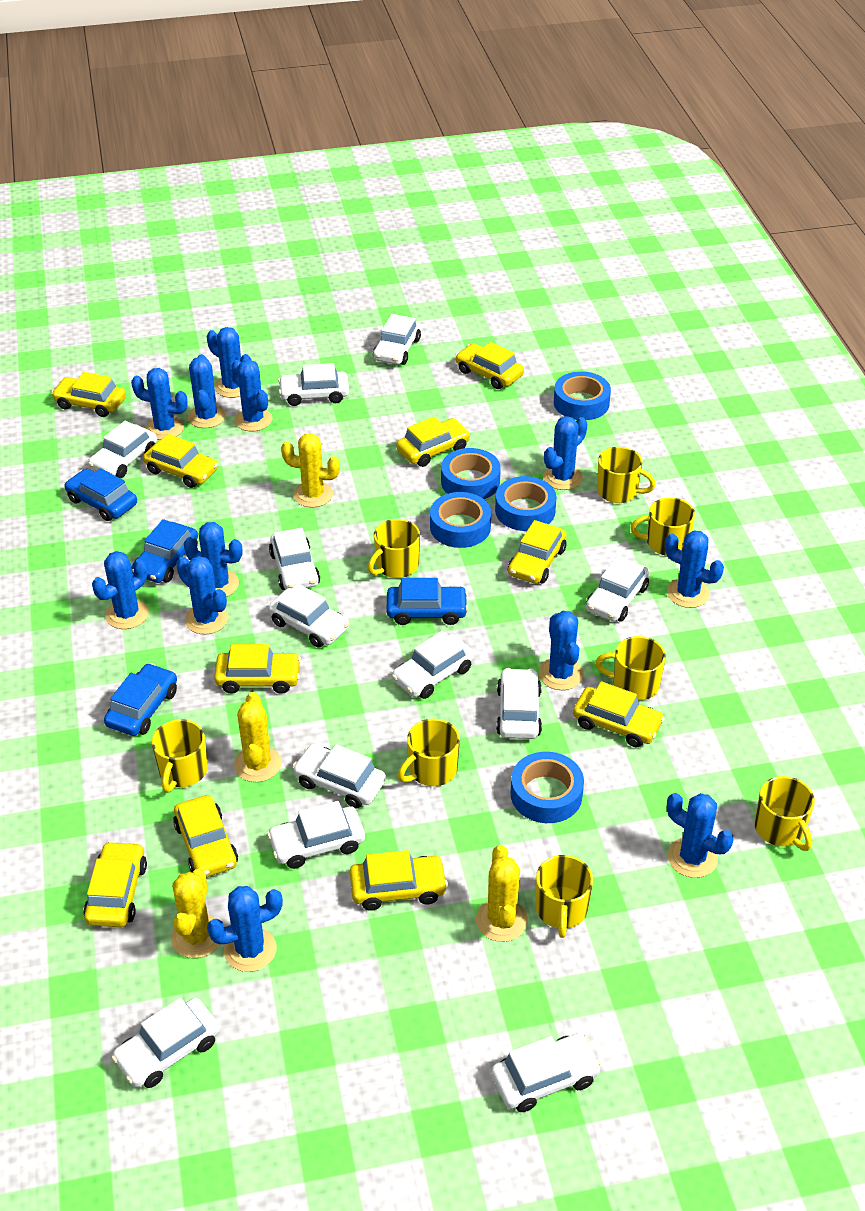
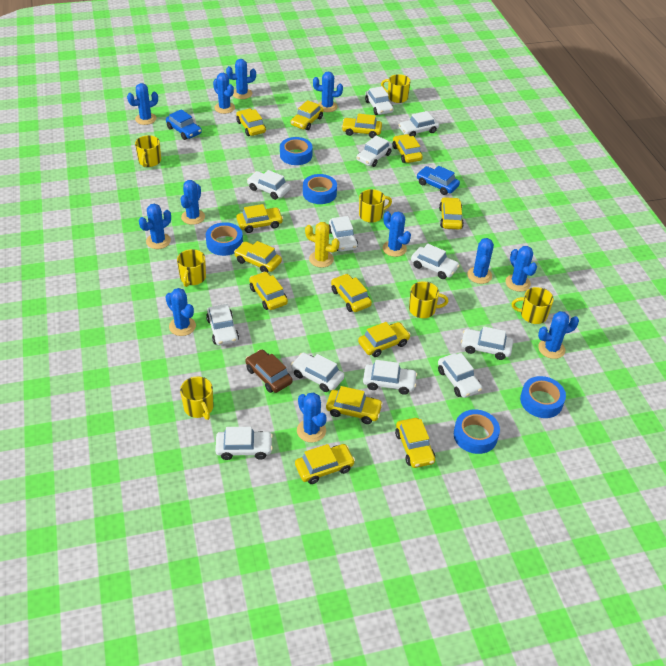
blue car: 4 -> 2
brown car: 0 -> 1
yellow cactus: 4 -> 1
yellow car: 10 -> 13
yellow mug: 8 -> 7

